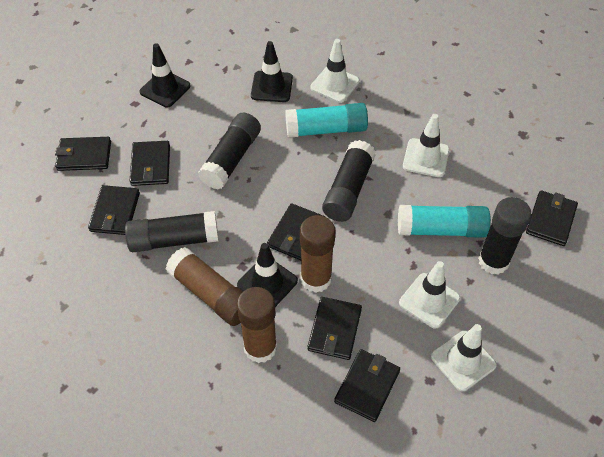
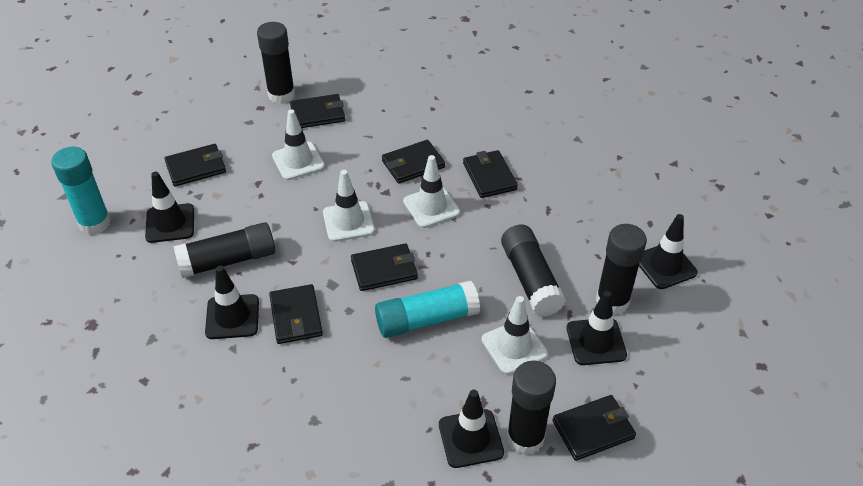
black glue stick: 4 -> 5
black traffic cone: 3 -> 5
brown glue stick: 3 -> 0

